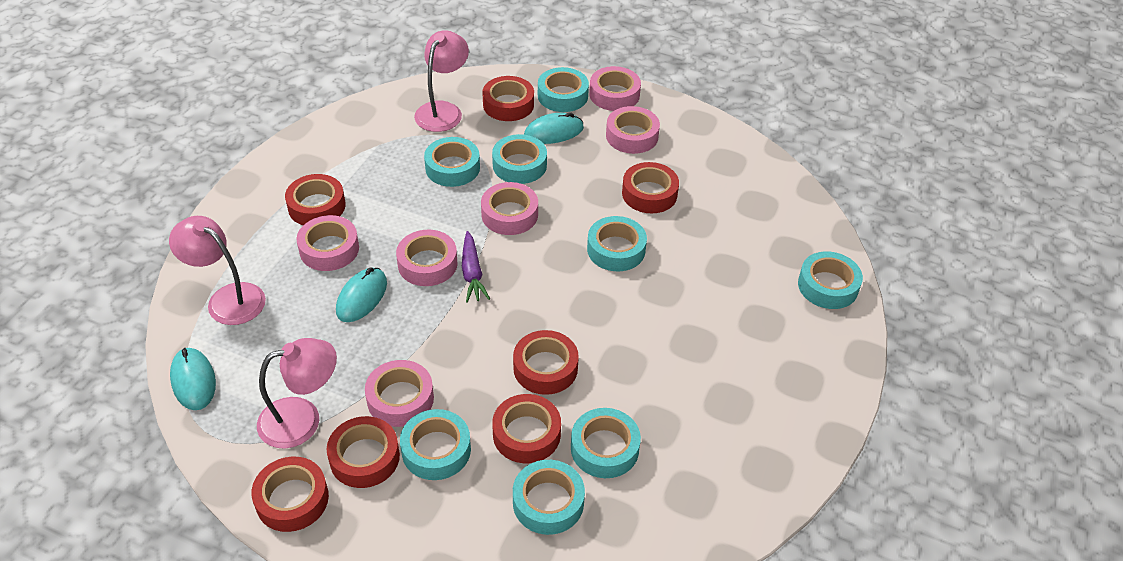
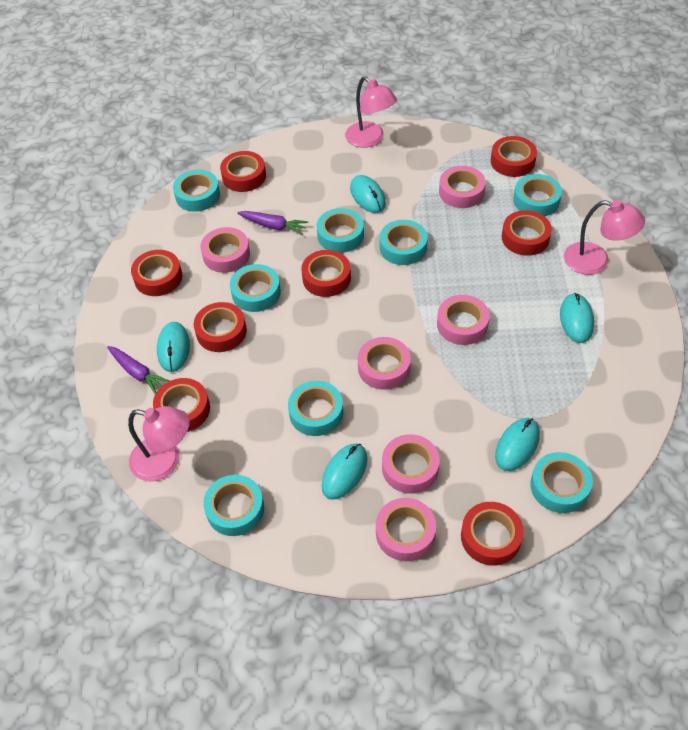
purple carrot: 1 -> 2
red tape: 7 -> 8
turquoise mouse: 3 -> 5

